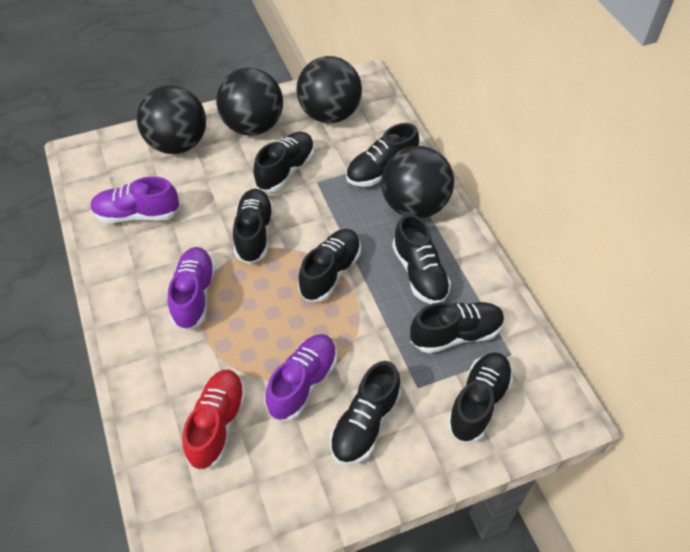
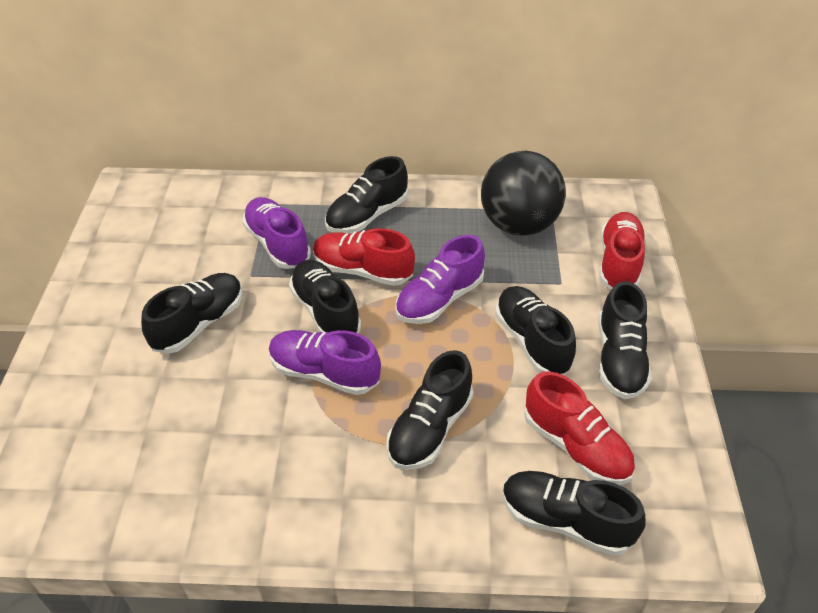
black ball: 4 -> 1
black shoe: 8 -> 7
red shoe: 1 -> 3

